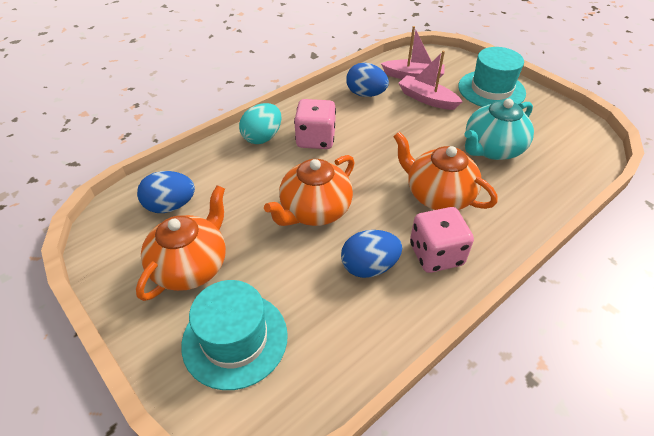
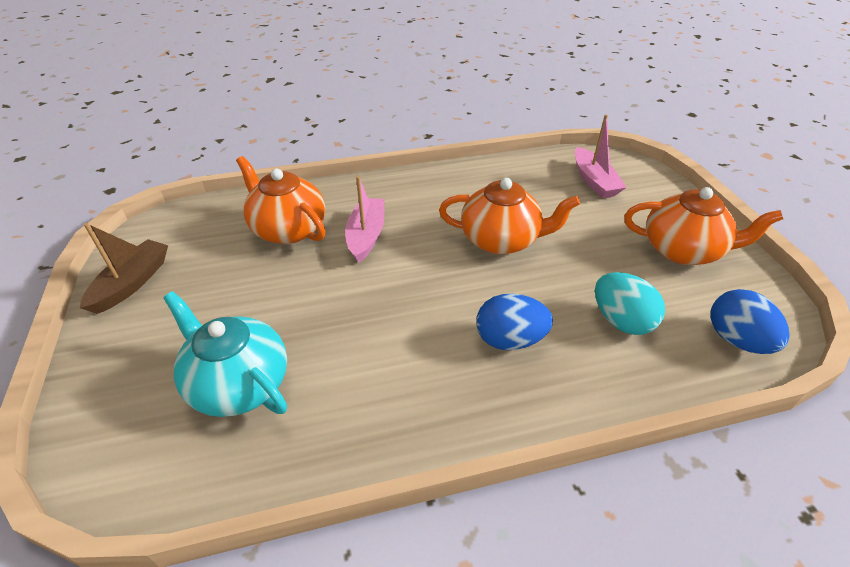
blue egg: 3 -> 2
brown boat: 0 -> 1
pink dice: 2 -> 0
turquoise hat: 2 -> 0

